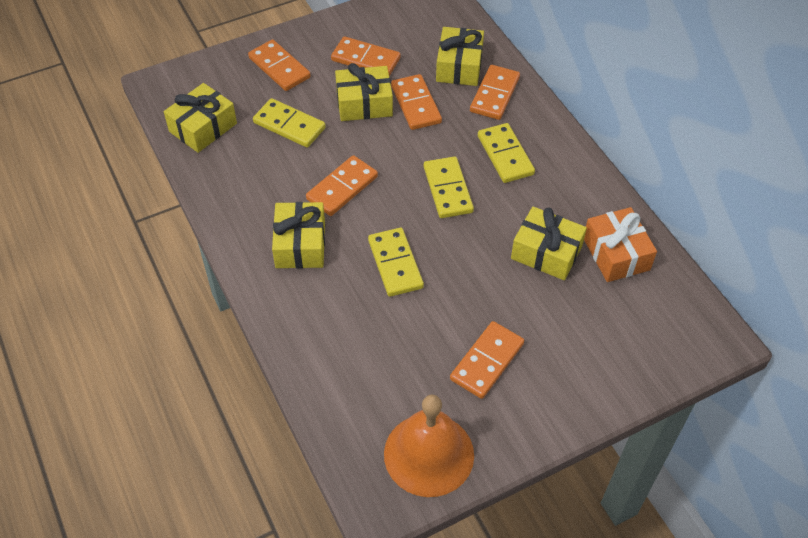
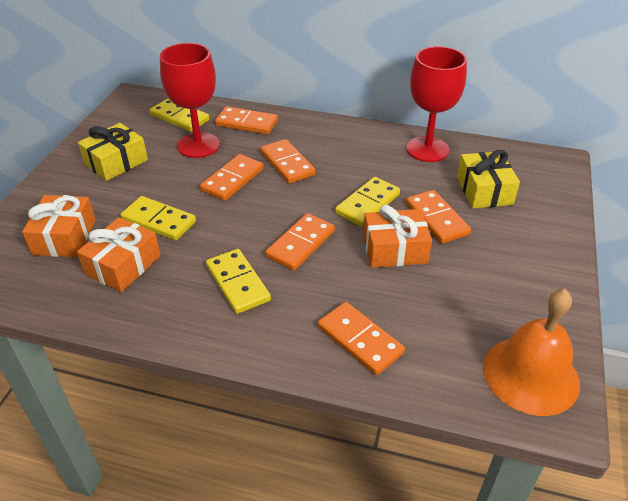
orange gift: 1 -> 3
red goblet: 0 -> 2
yellow gift: 5 -> 2

